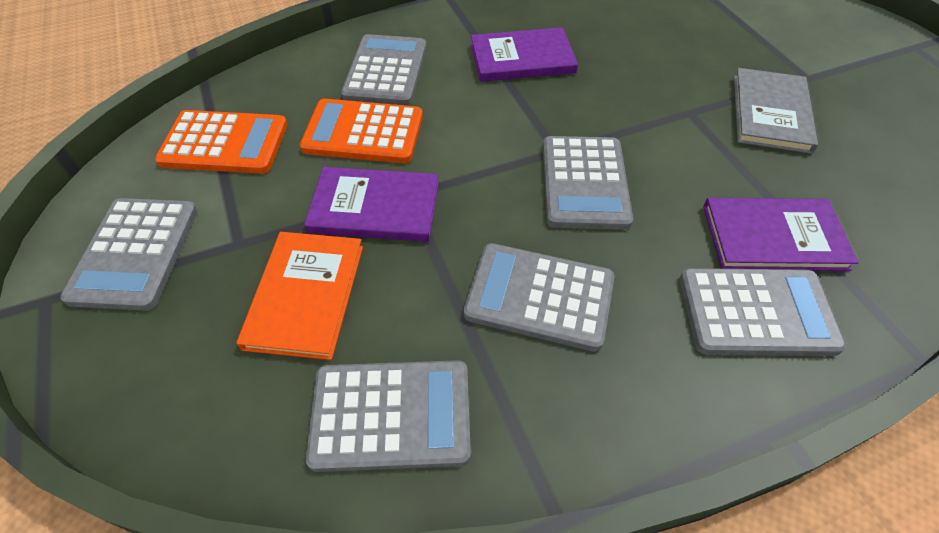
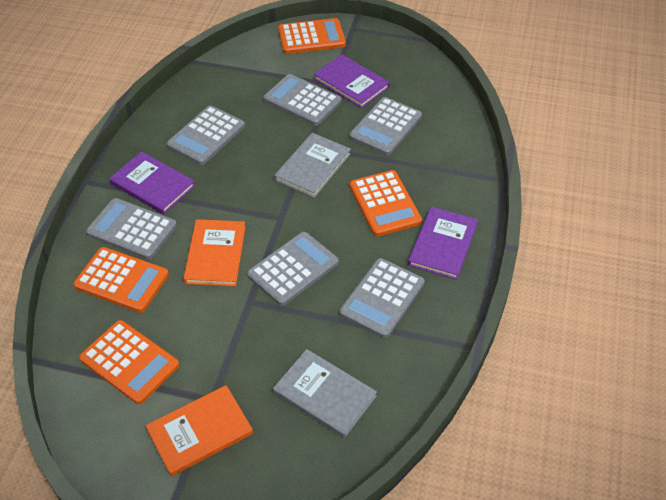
grey book: 1 -> 2
orange book: 1 -> 2
orange calculator: 2 -> 4

